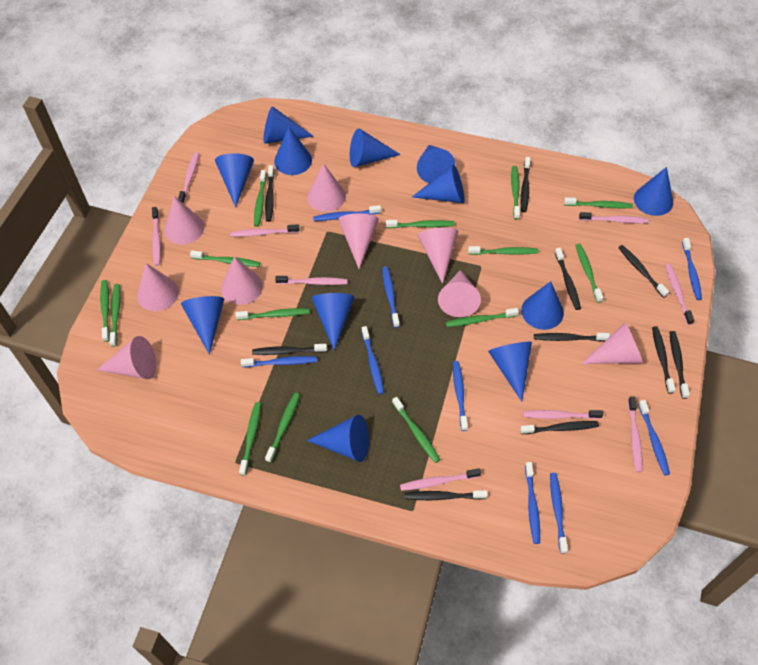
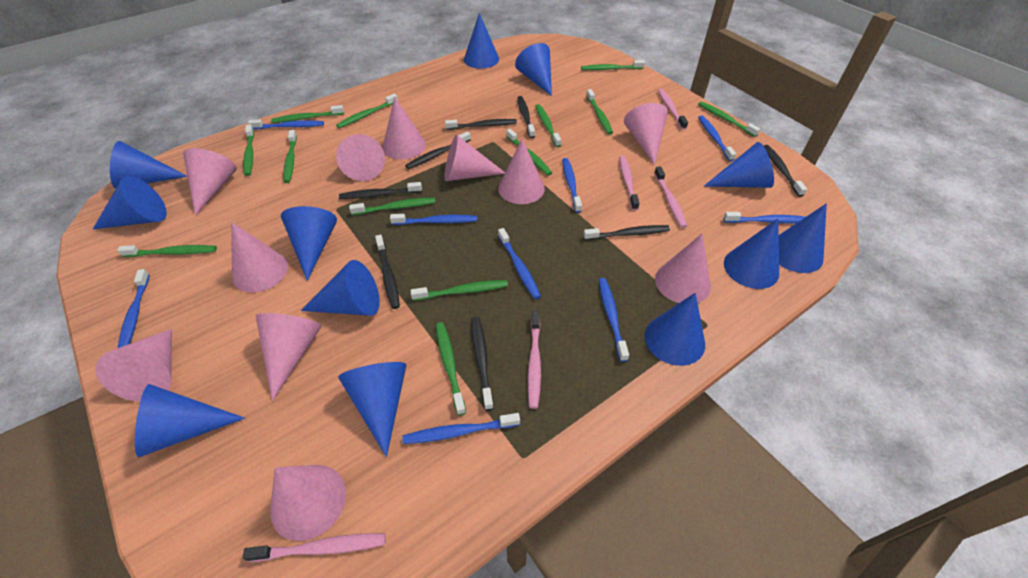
black toothbrush: 10 -> 8
green toothbrush: 14 -> 13
pink cone: 9 -> 11
pink toothbrush: 9 -> 5

